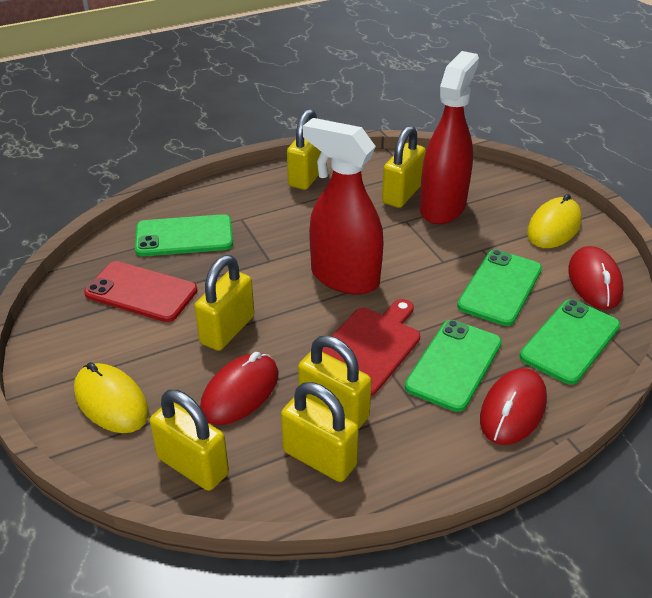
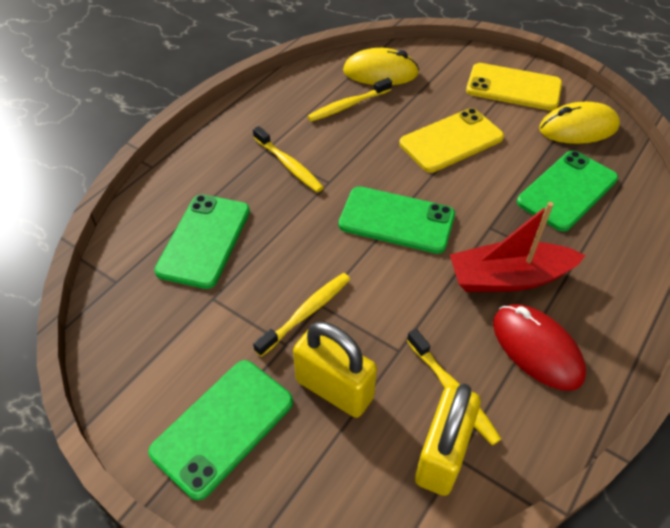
red boat: 0 -> 1
red cutting board: 1 -> 0
red mouse: 3 -> 1
red phone: 1 -> 0
red spray bottle: 2 -> 0
yellow padlock: 6 -> 2
yellow phone: 0 -> 2
yellow toothbrush: 0 -> 4

